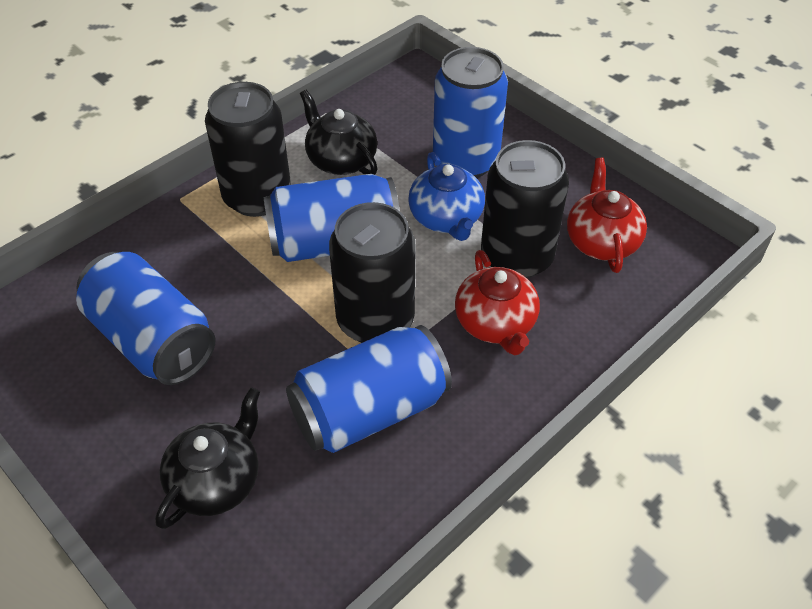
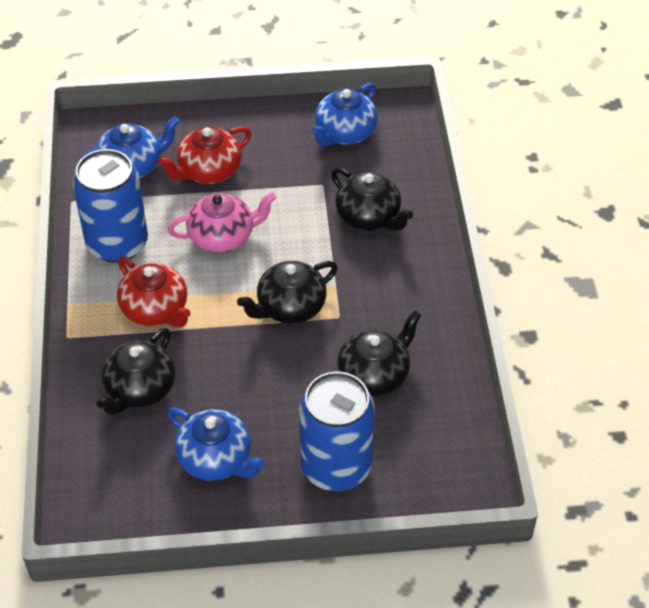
black can: 3 -> 0
black teapot: 2 -> 4
blue can: 4 -> 2
blue teapot: 1 -> 3
pink teapot: 0 -> 1

